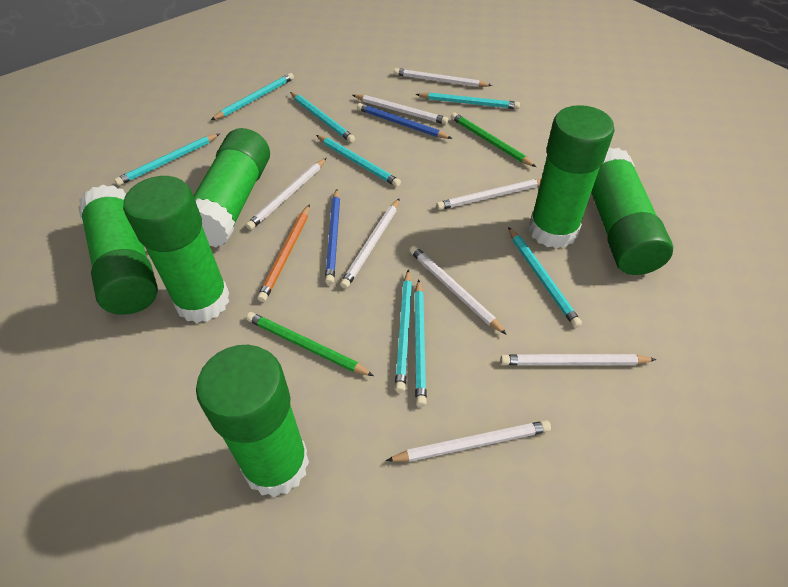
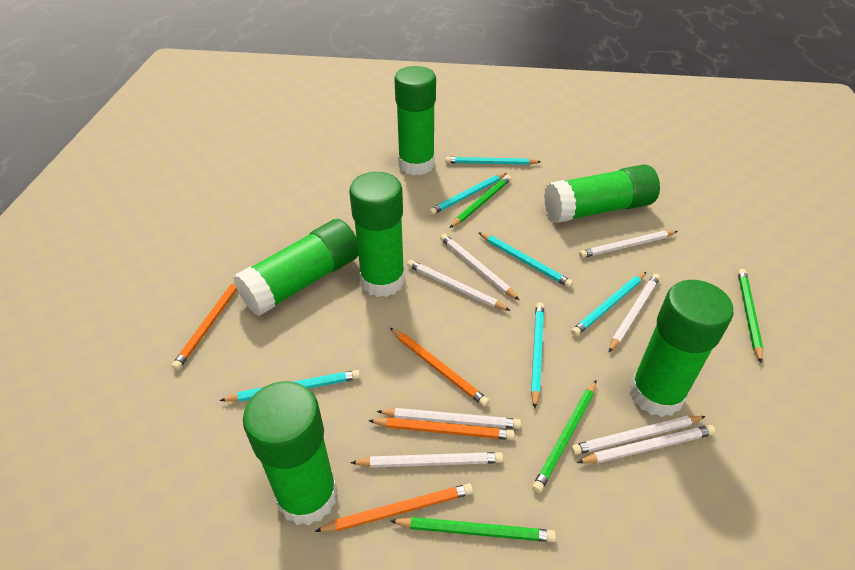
blue pencil: 2 -> 0
green pencil: 2 -> 4
orange pencil: 1 -> 4
turquoise pencil: 8 -> 6

